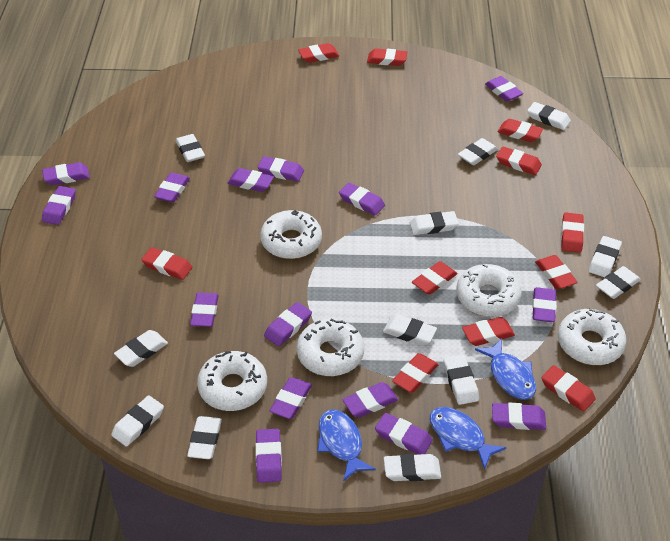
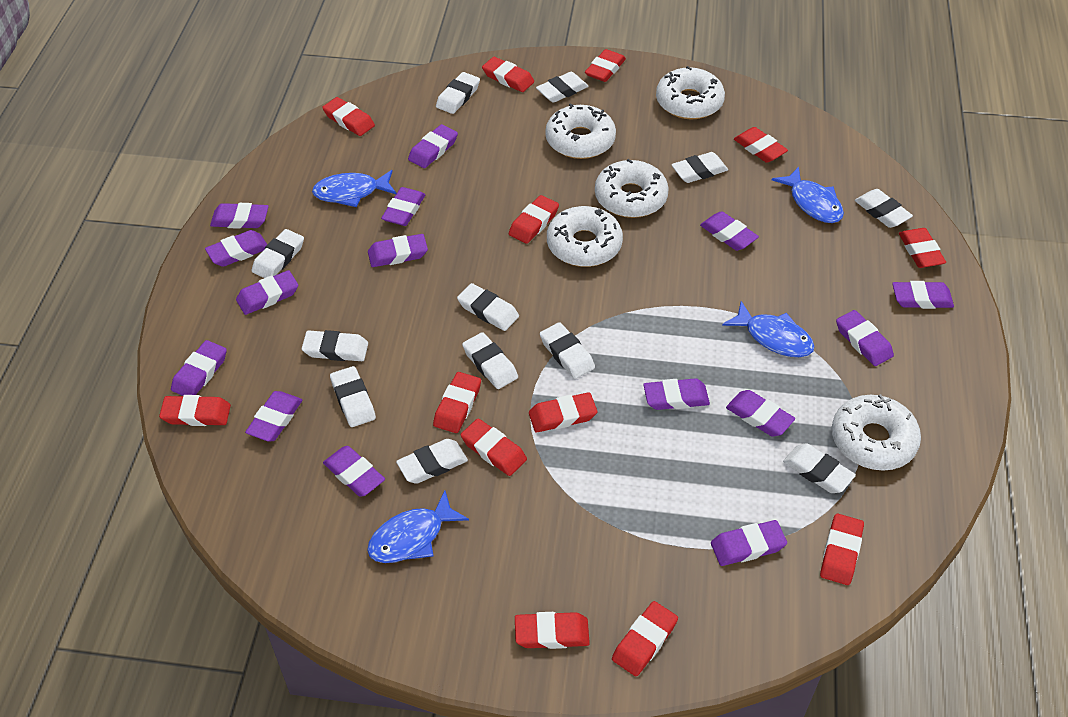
blue fish: 3 -> 4
red eraser: 11 -> 13

